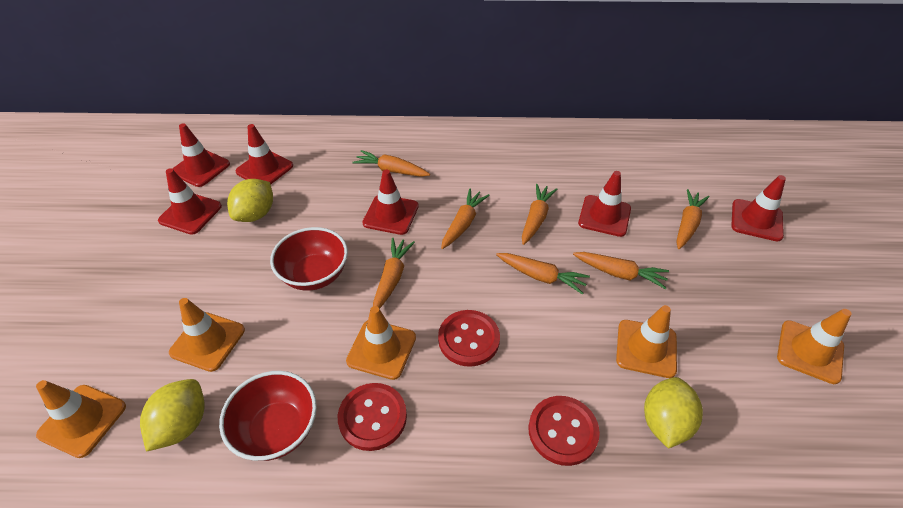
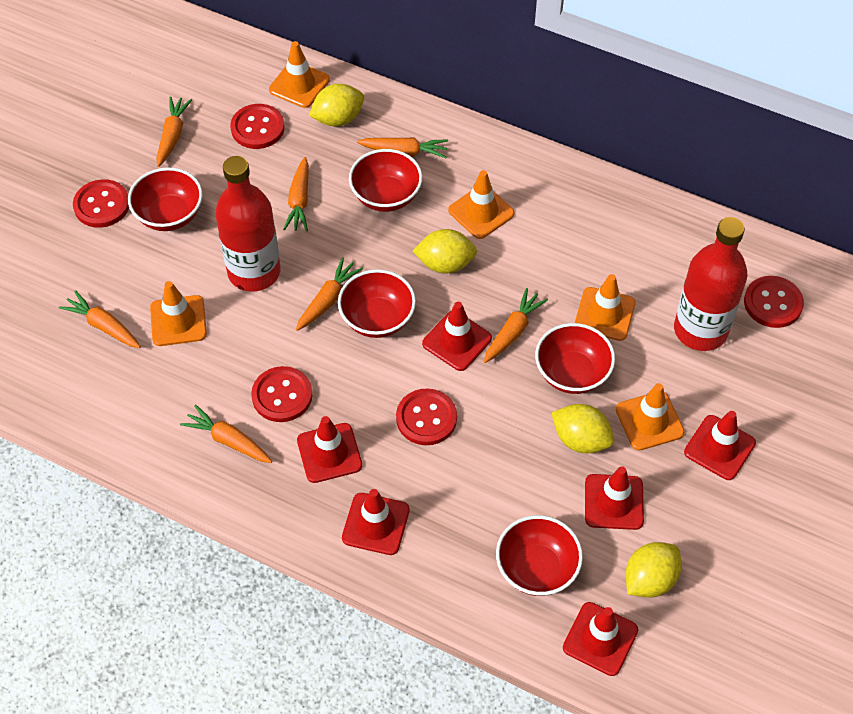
red bottle: 0 -> 2
red bowl: 2 -> 5
red button: 3 -> 5
yellow lemon: 3 -> 4

